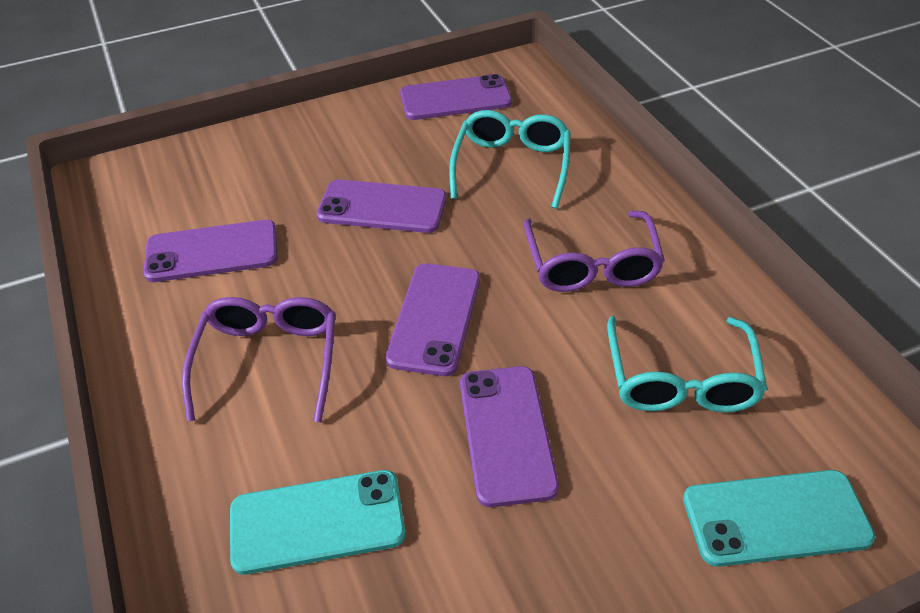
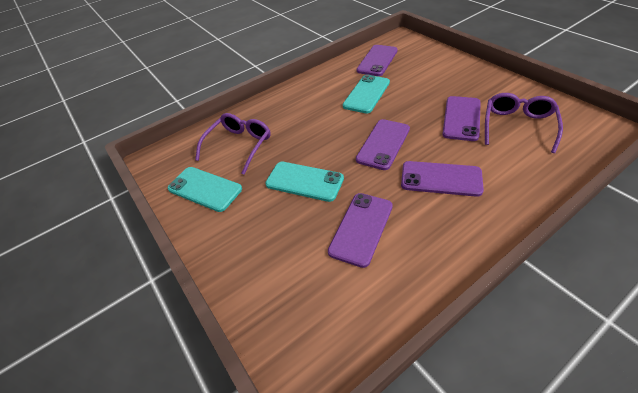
turquoise glasses: 2 -> 0
turquoise phone: 2 -> 3

